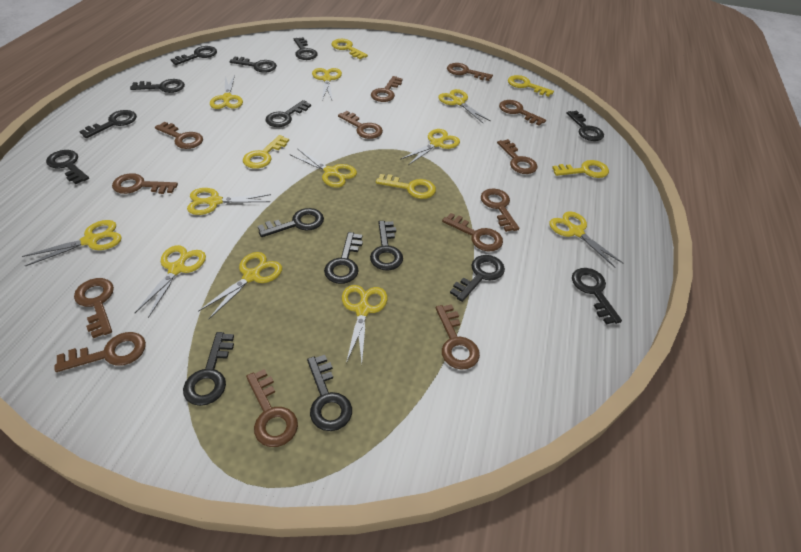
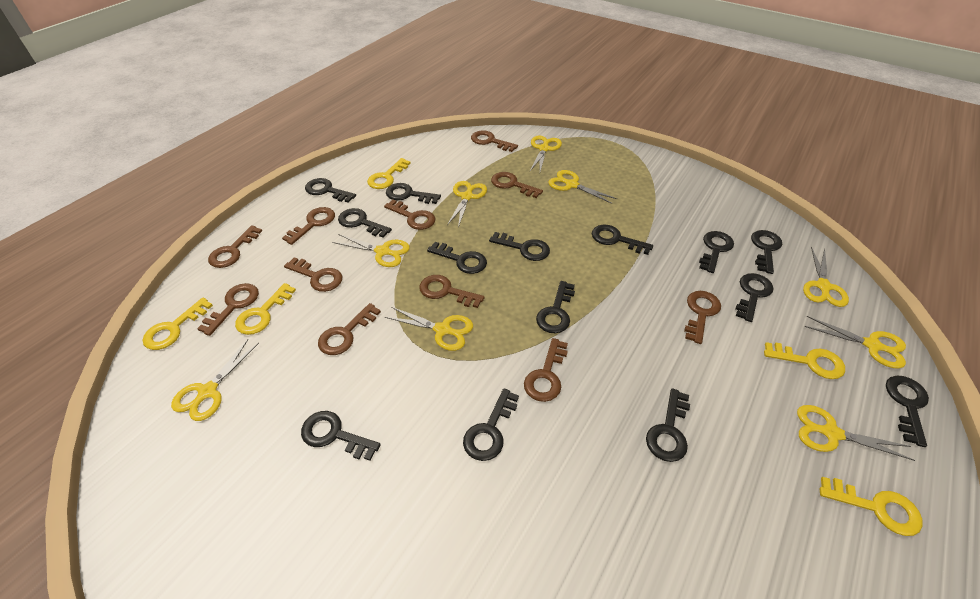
black key: 15 -> 14
brown key: 13 -> 11
yellow scissors: 11 -> 9

